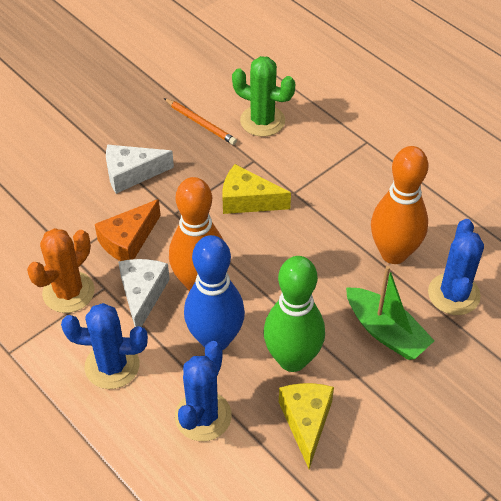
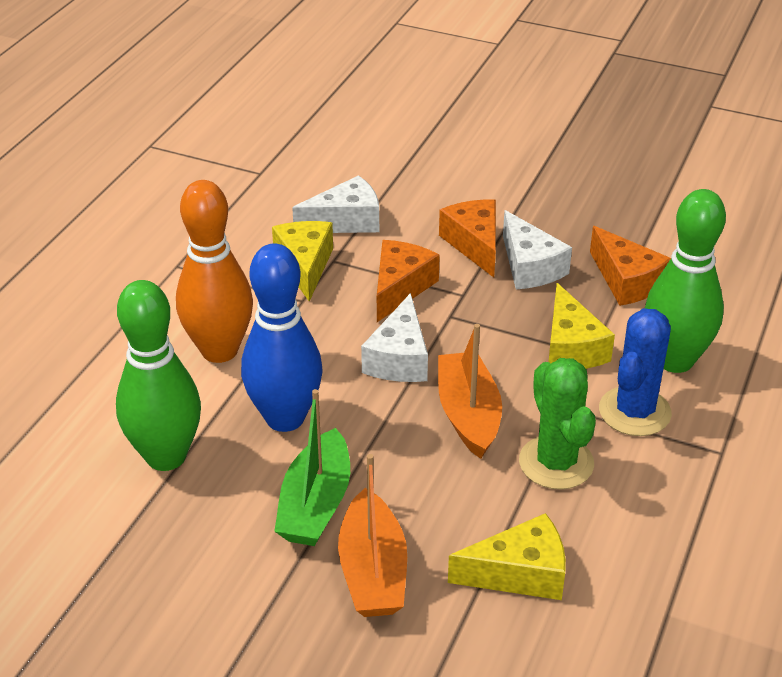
blue cactus: 3 -> 1
green bowling pin: 1 -> 2
orange boat: 0 -> 2
orange bowling pin: 2 -> 1
orange cactus: 1 -> 0
orange cheese: 1 -> 3
orange pencil: 1 -> 0
white cheese: 2 -> 3
yellow cheese: 2 -> 3

